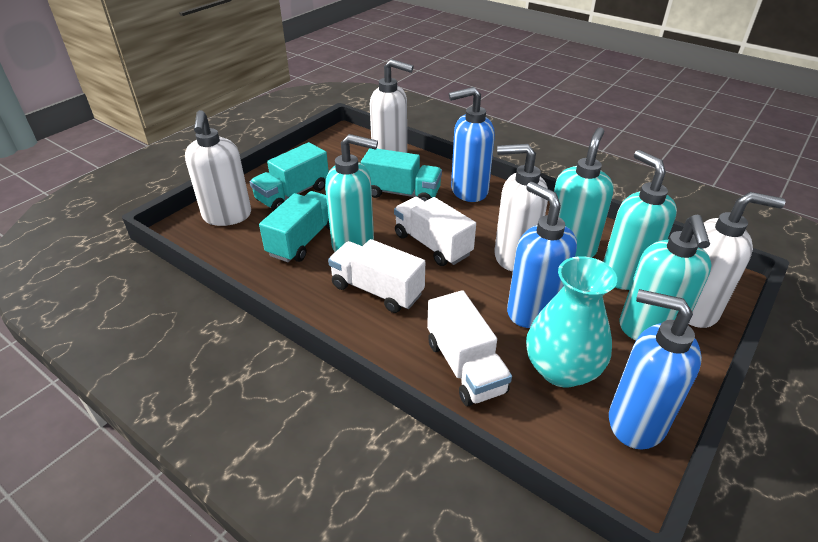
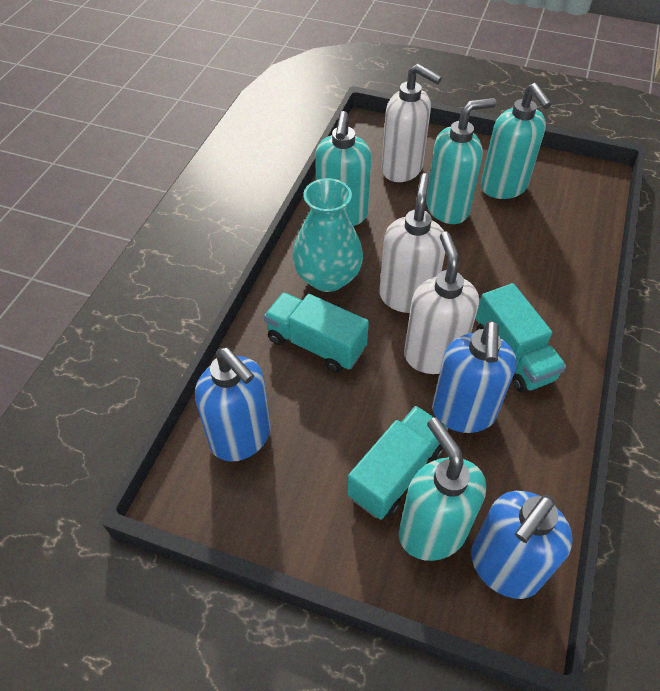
white soap dispenser: 4 -> 3
white truck: 3 -> 0

